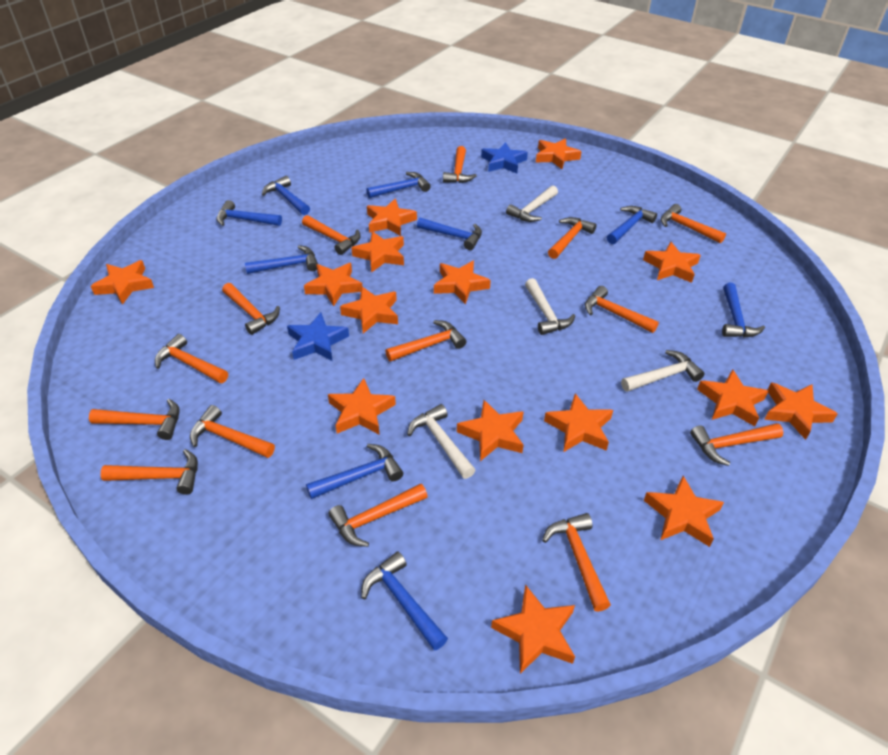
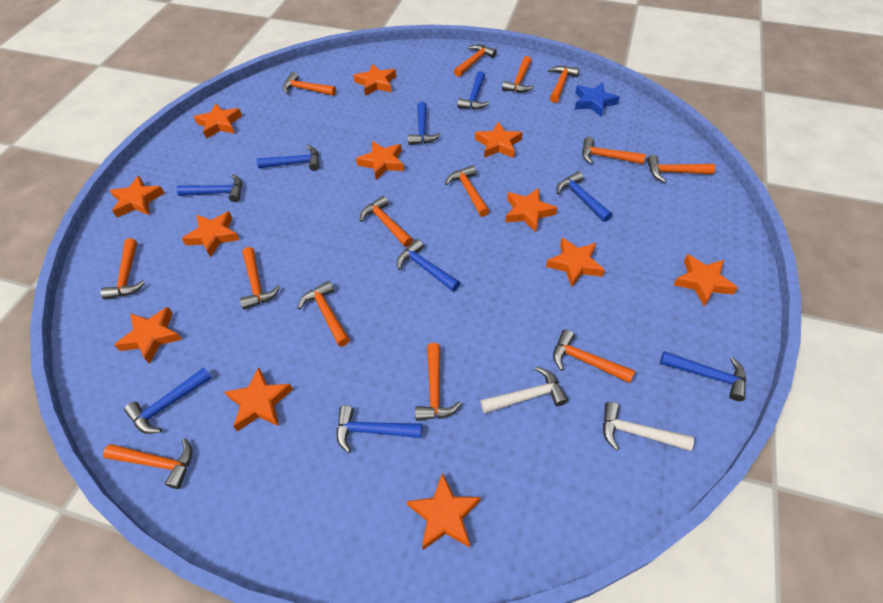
blue star: 2 -> 1
orange star: 15 -> 12
white hammer: 4 -> 2

